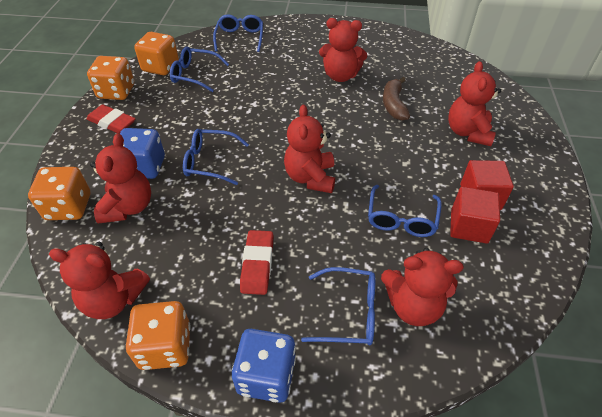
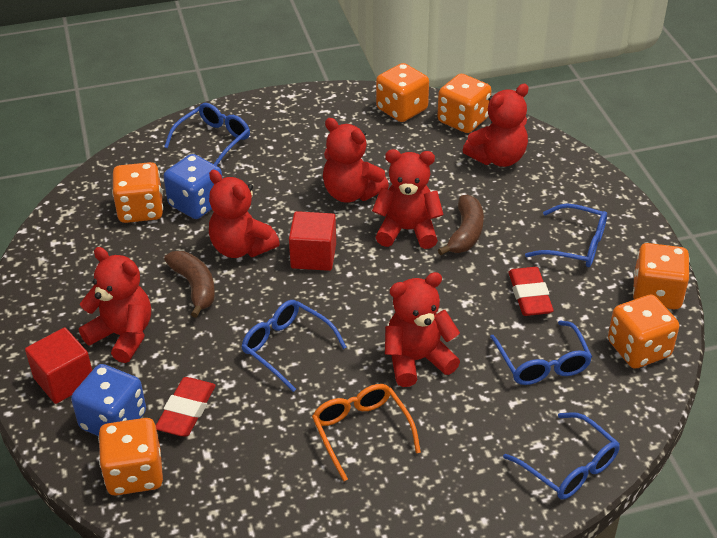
brown banana: 1 -> 2
orange dice: 4 -> 6
orange glasses: 0 -> 1

